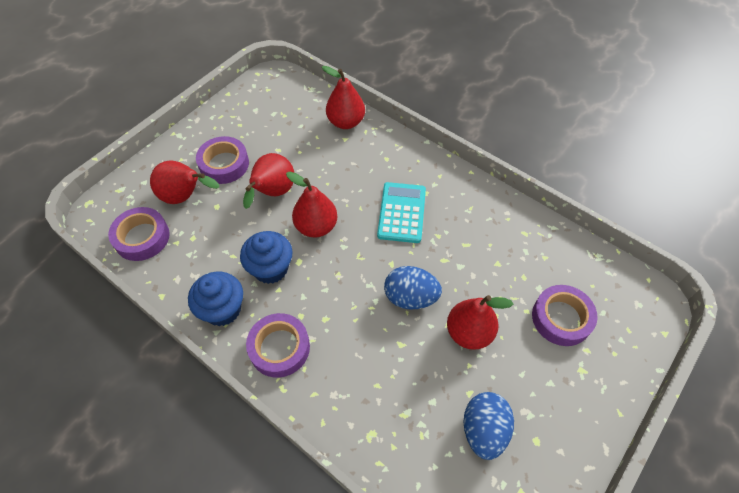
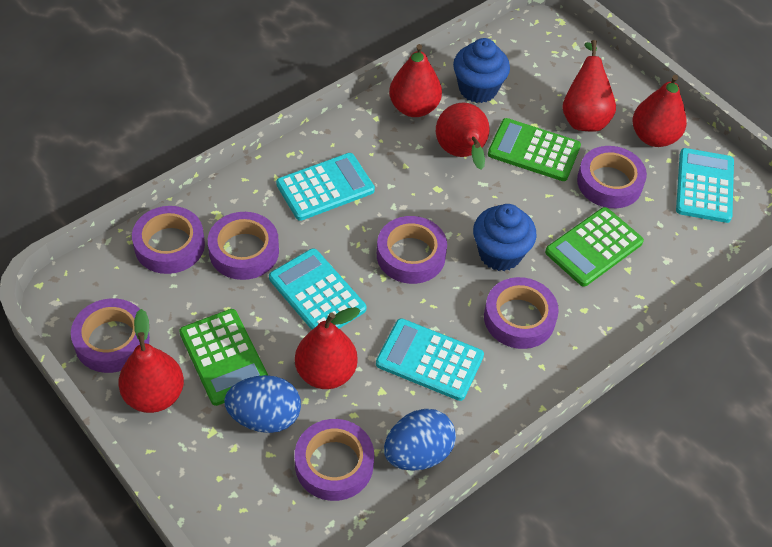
green calculator: 0 -> 3
purple tape: 4 -> 7
red pear: 5 -> 6
turquoise calculator: 1 -> 4

